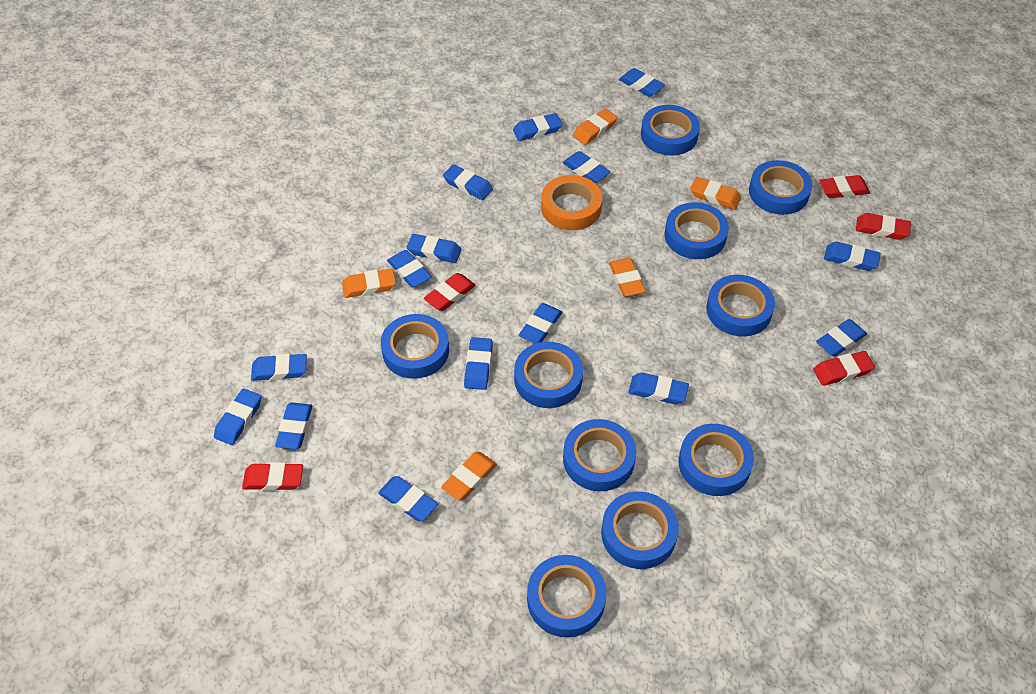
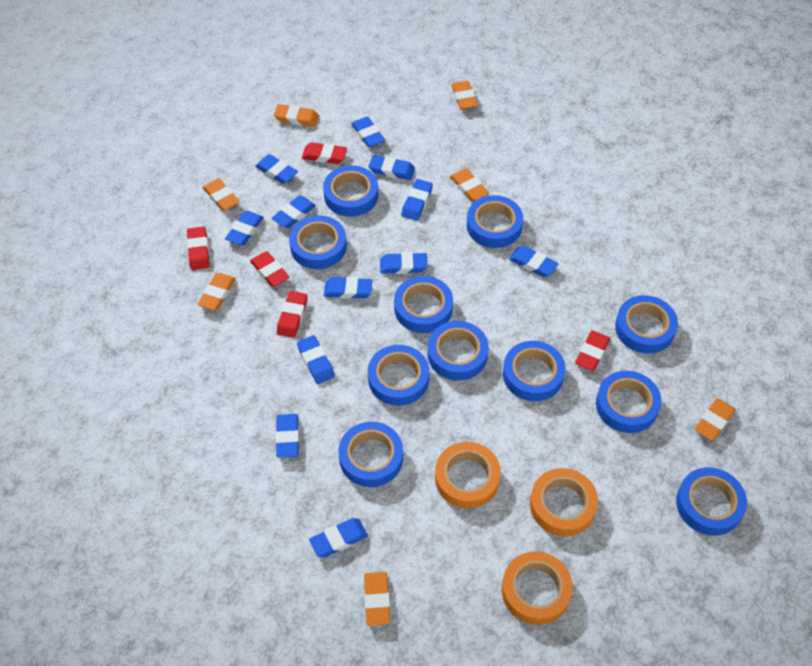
blue eraser: 15 -> 12
blue tape: 10 -> 11
orange eraser: 5 -> 7
orange tape: 1 -> 3

